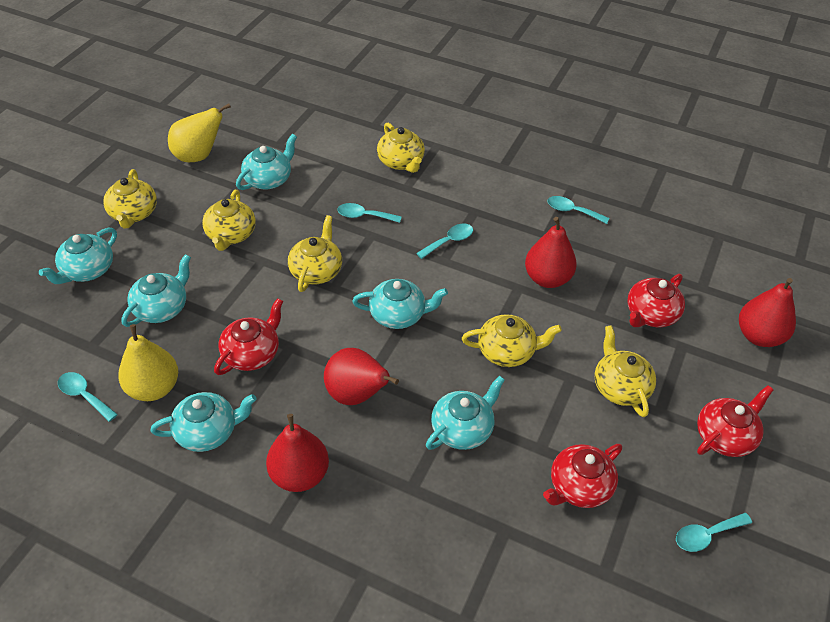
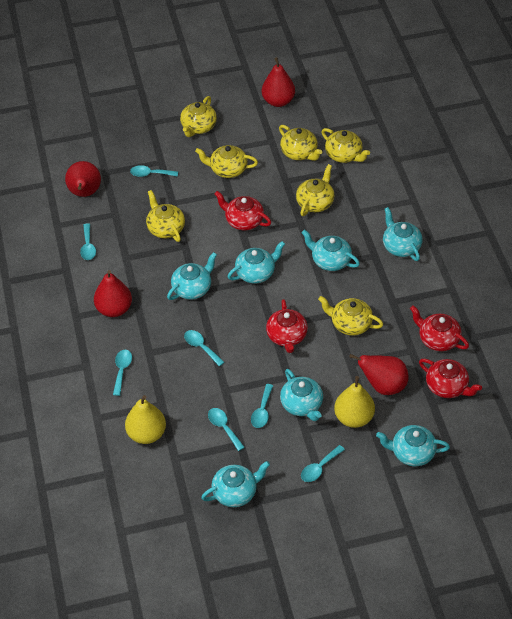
turquoise spoon: 5 -> 7
turquoise teapot: 6 -> 7
yellow teapot: 6 -> 7

